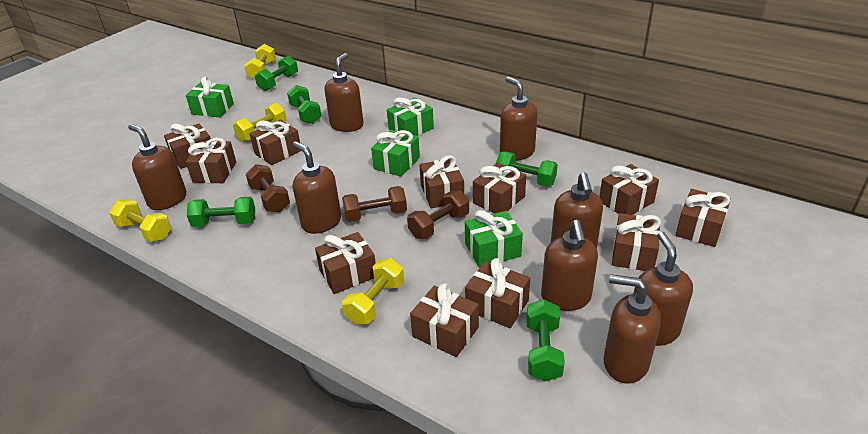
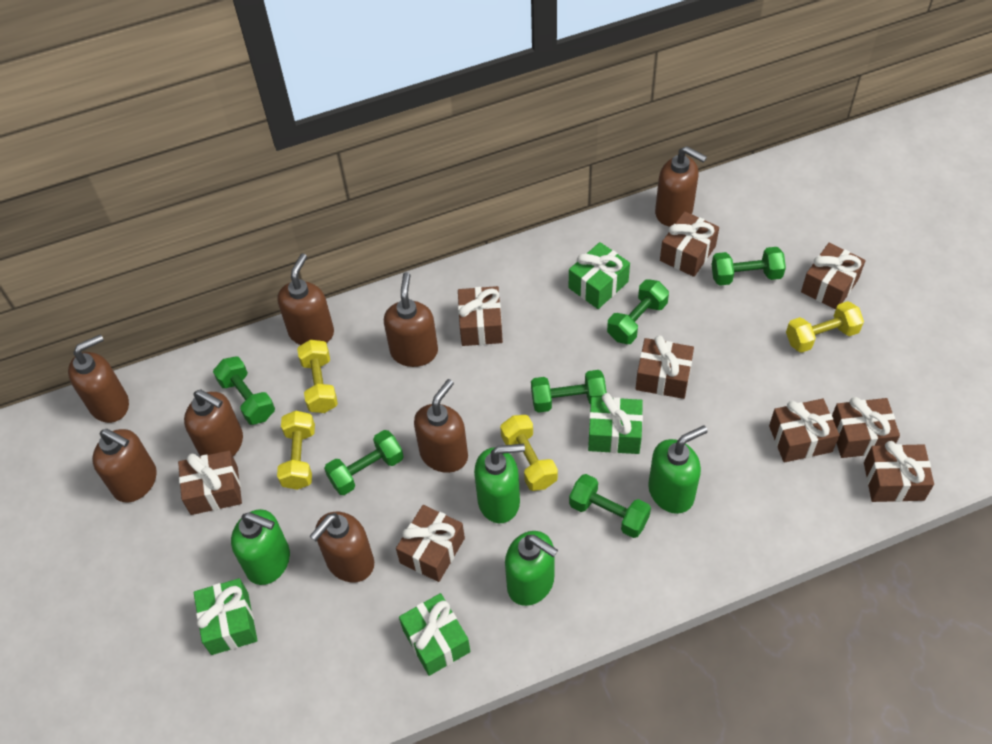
brown dumbbell: 3 -> 0
brown gift: 11 -> 9
green dumbbell: 5 -> 6
green soap dispenser: 0 -> 4

